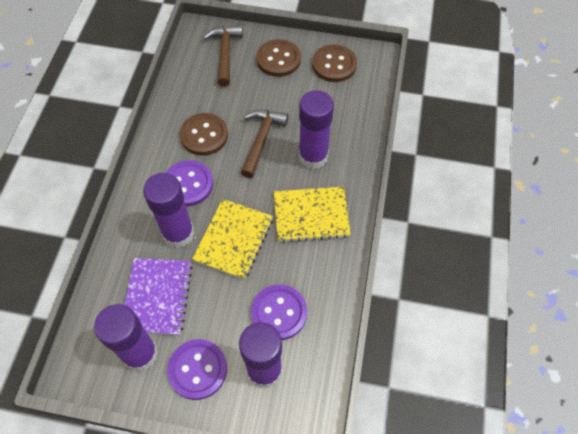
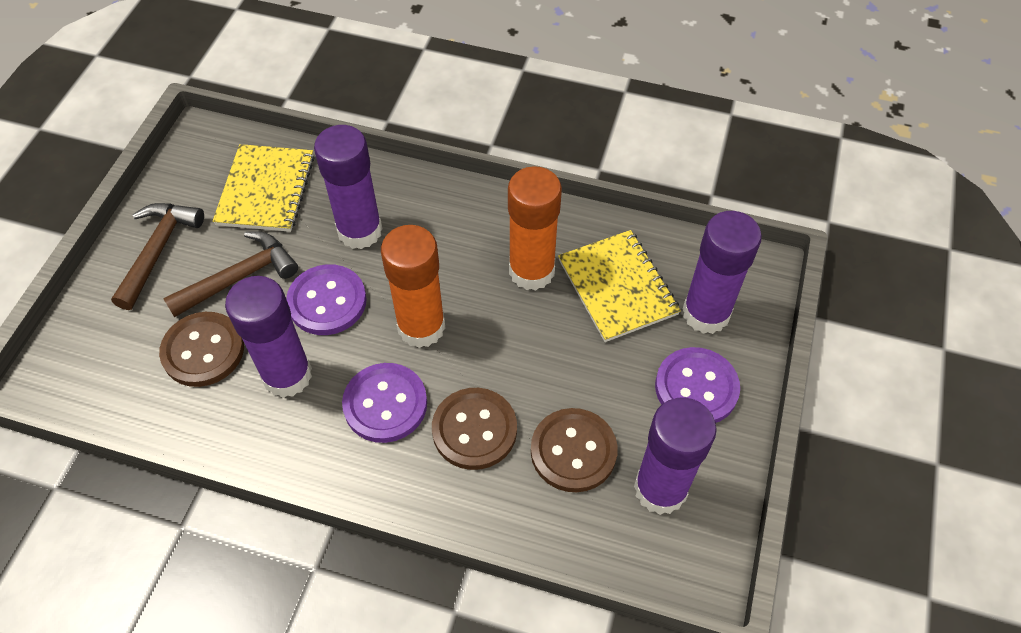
orange glue stick: 0 -> 2
purple notebook: 1 -> 0

